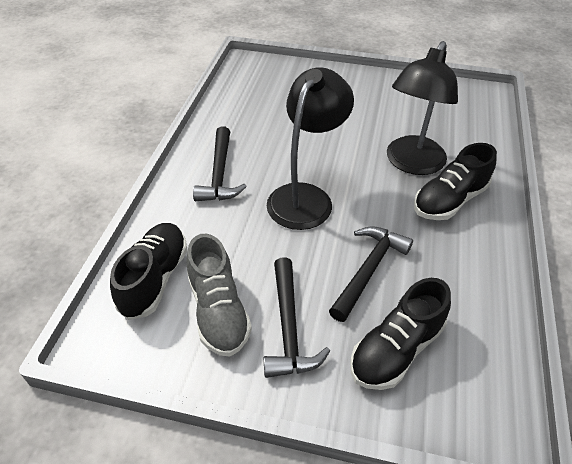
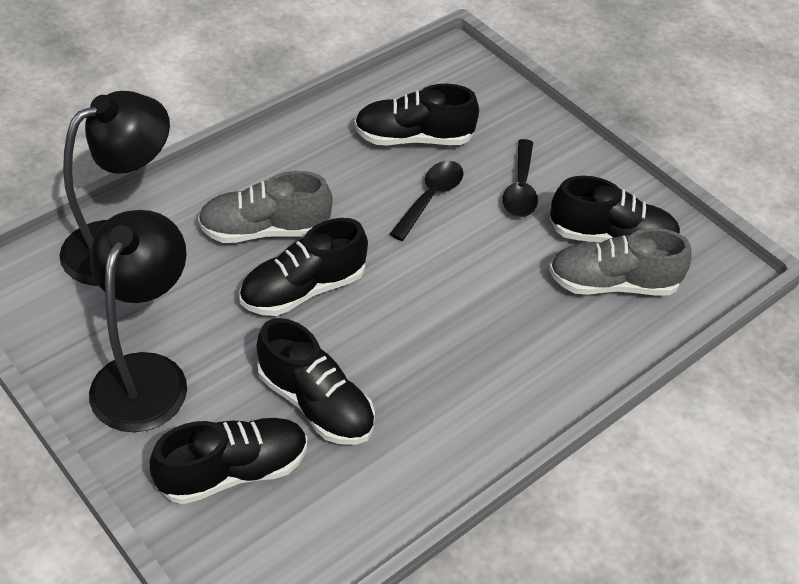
black hammer: 3 -> 0
black shoe: 3 -> 5
black spoon: 0 -> 2
grey shoe: 1 -> 2

